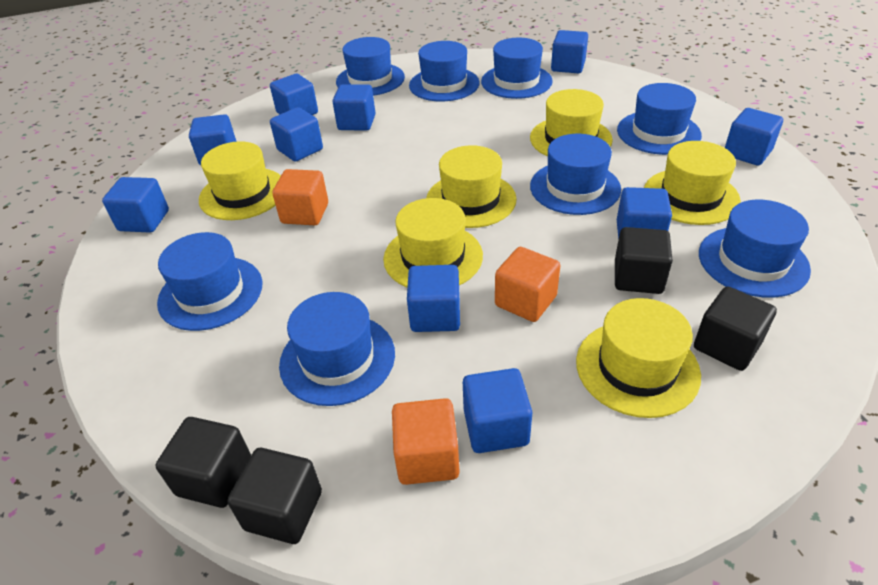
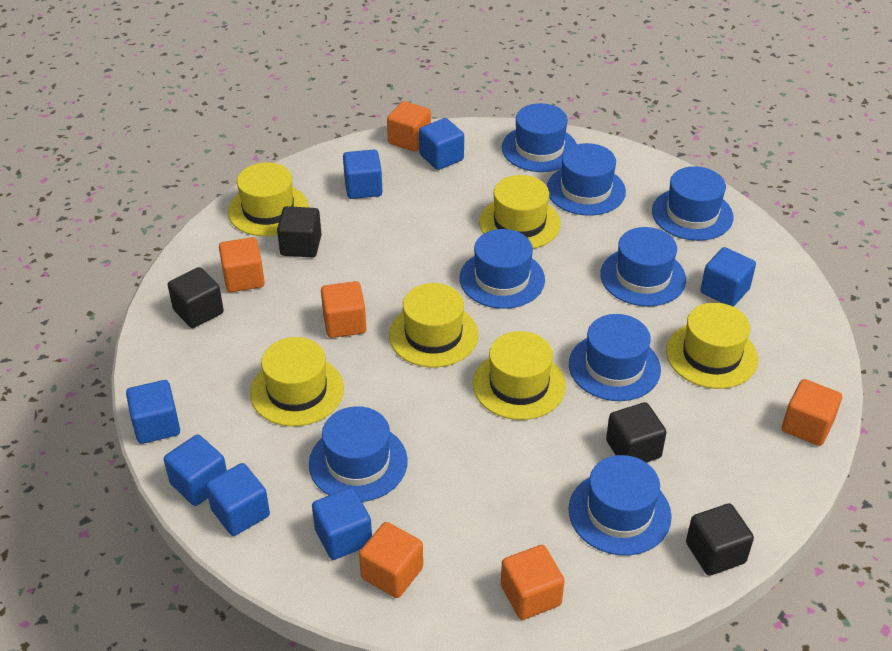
blue cube: 10 -> 7
orange cube: 3 -> 6

